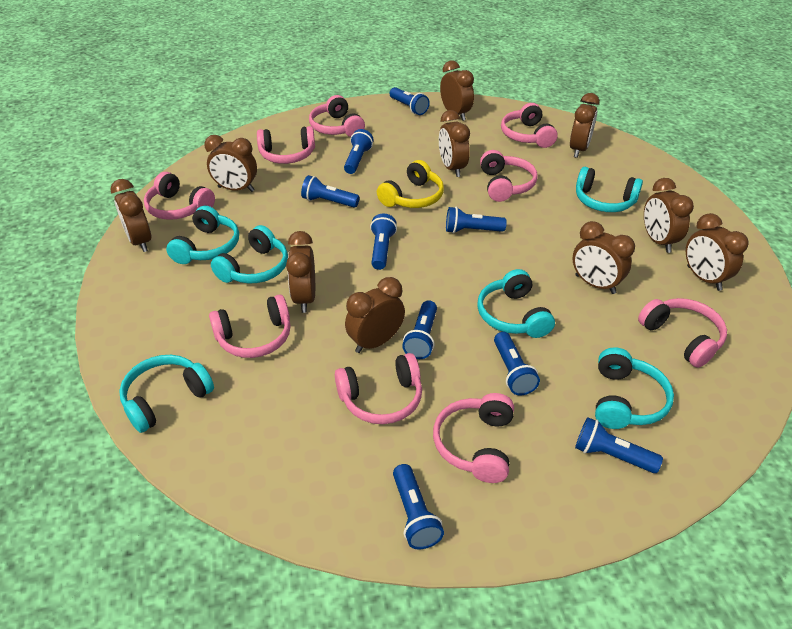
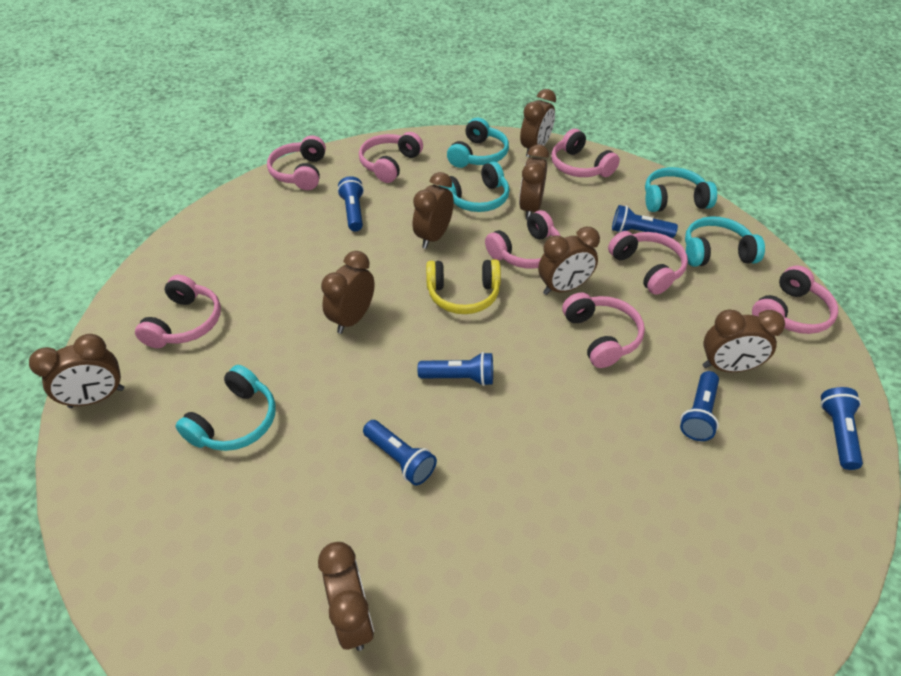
blue flashlight: 9 -> 6
brown clock: 10 -> 8
pink headphones: 9 -> 8
turquoise headphones: 6 -> 5

